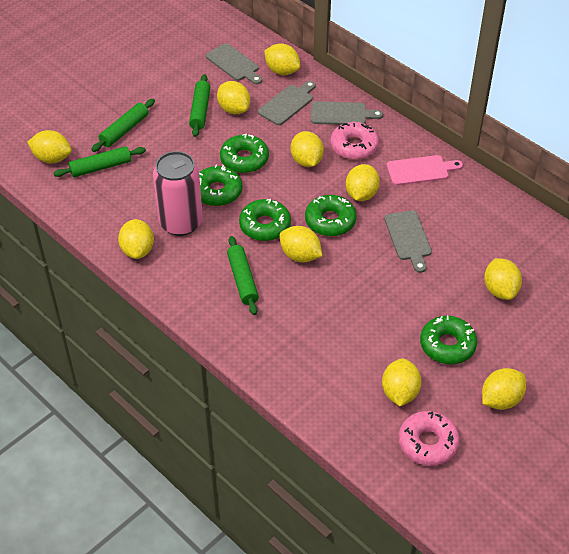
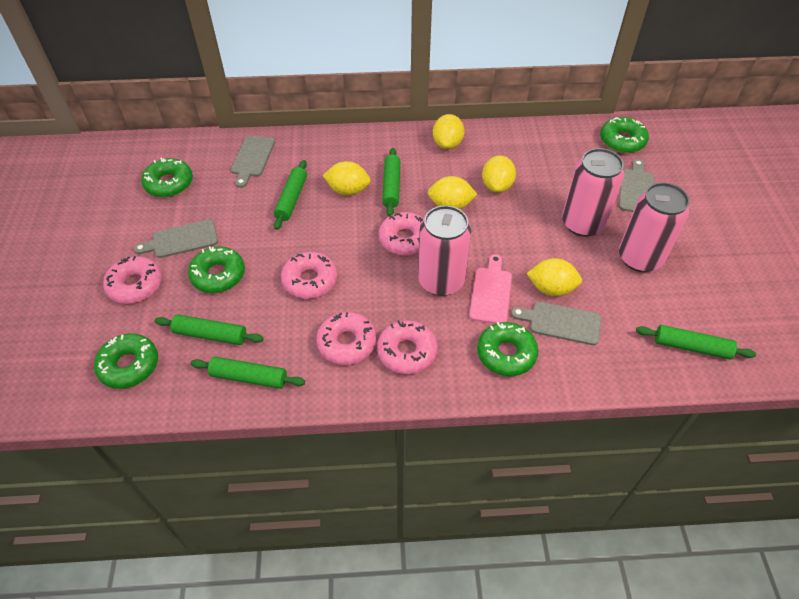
green rolling pin: 4 -> 5
pink can: 1 -> 3
pink donut: 2 -> 5
yellow lemon: 10 -> 5

